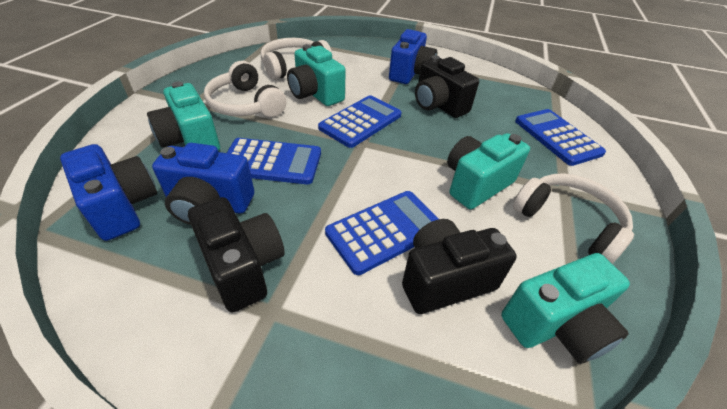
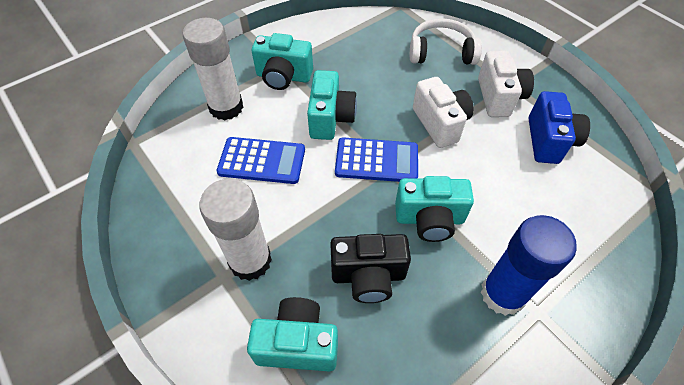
black camera: 3 -> 1
blue calculator: 4 -> 2
blue camera: 3 -> 1
blue glue stick: 0 -> 1
white camera: 0 -> 2
white glue stick: 0 -> 2
white headphones: 3 -> 1

